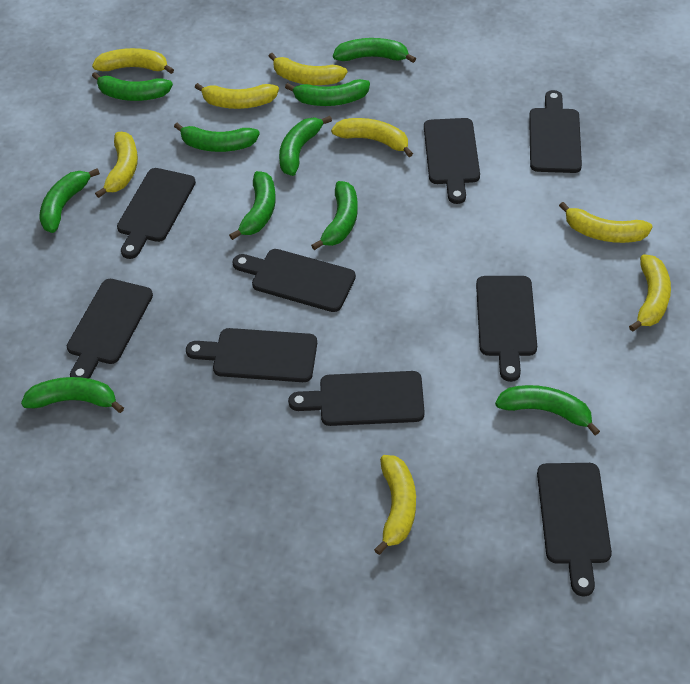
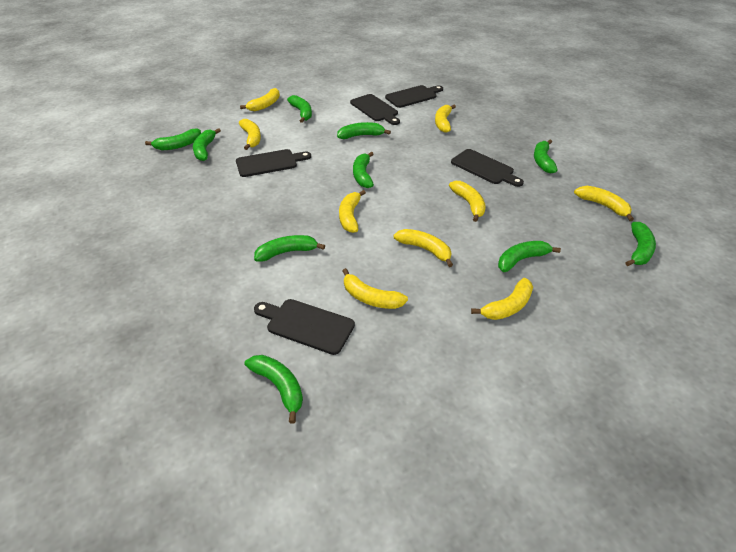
black cutting board: 9 -> 5
yellow banana: 8 -> 9

